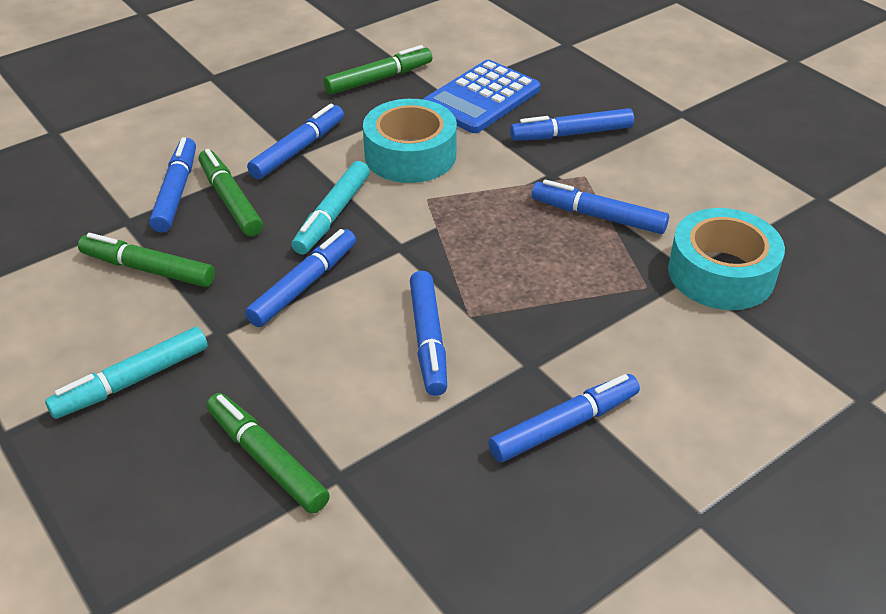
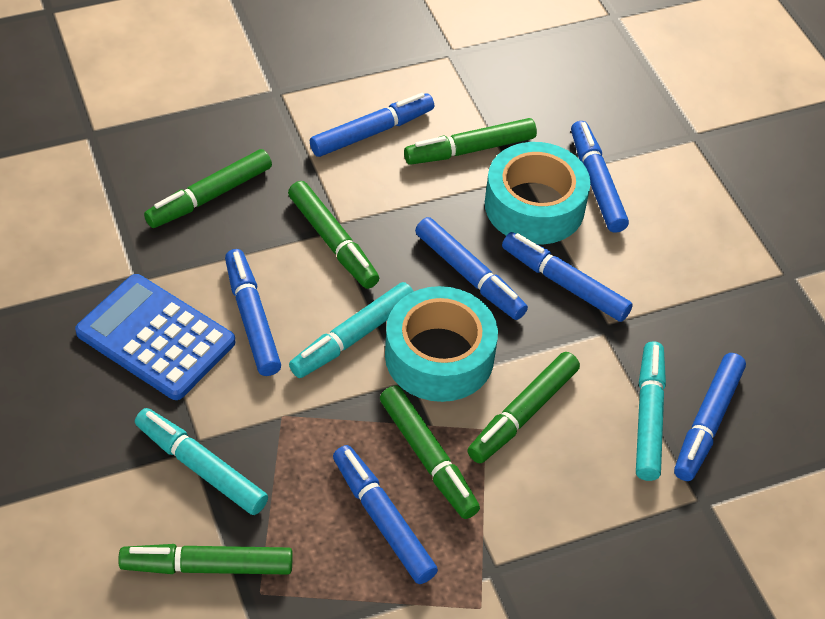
green marker: 4 -> 6
turquoise marker: 2 -> 3

